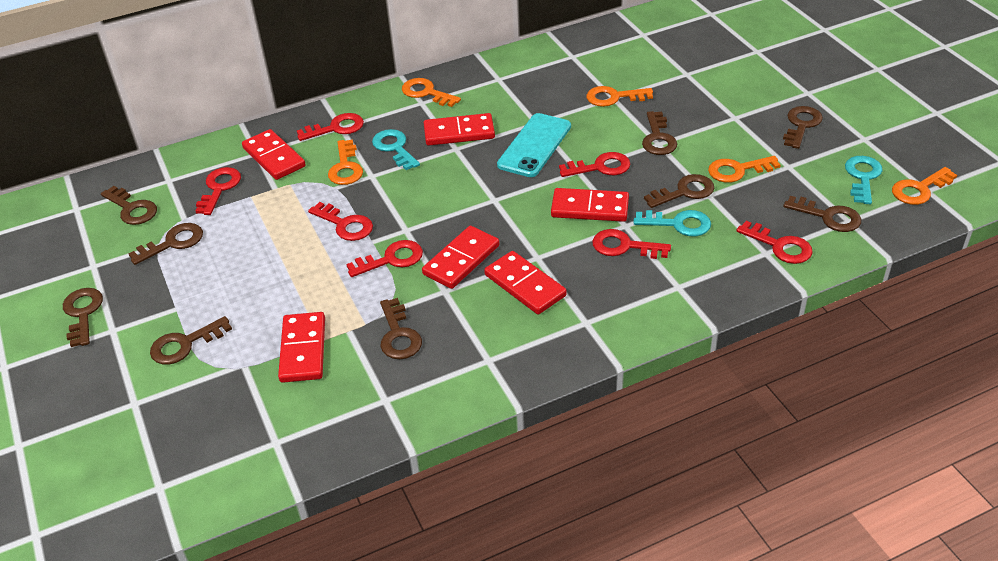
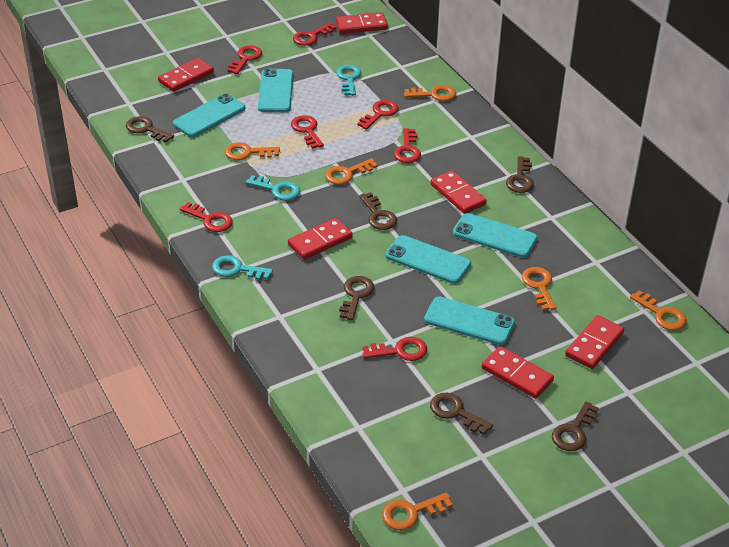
brown key: 9 -> 6
orange key: 5 -> 6
turquoise phone: 1 -> 5

